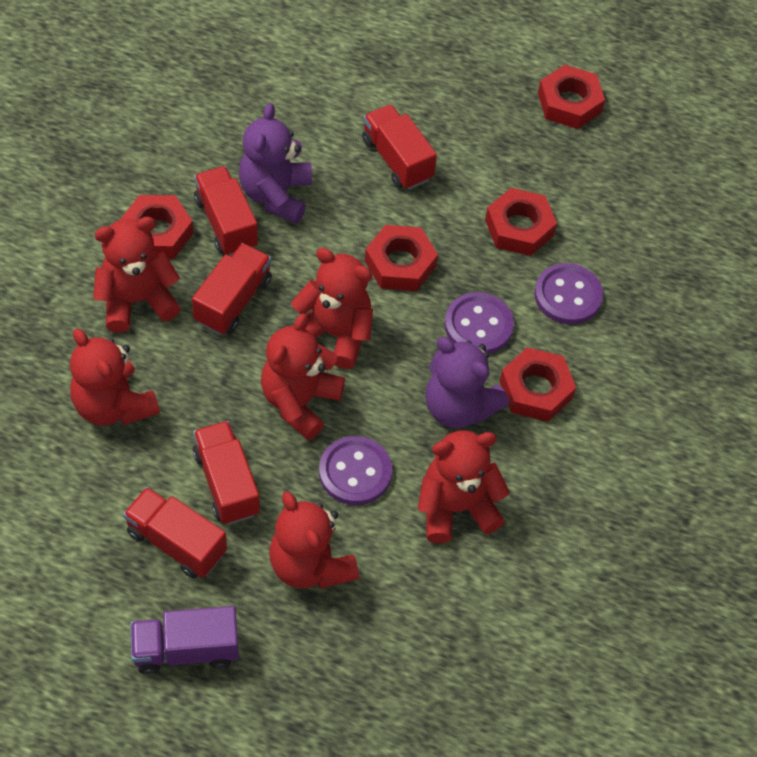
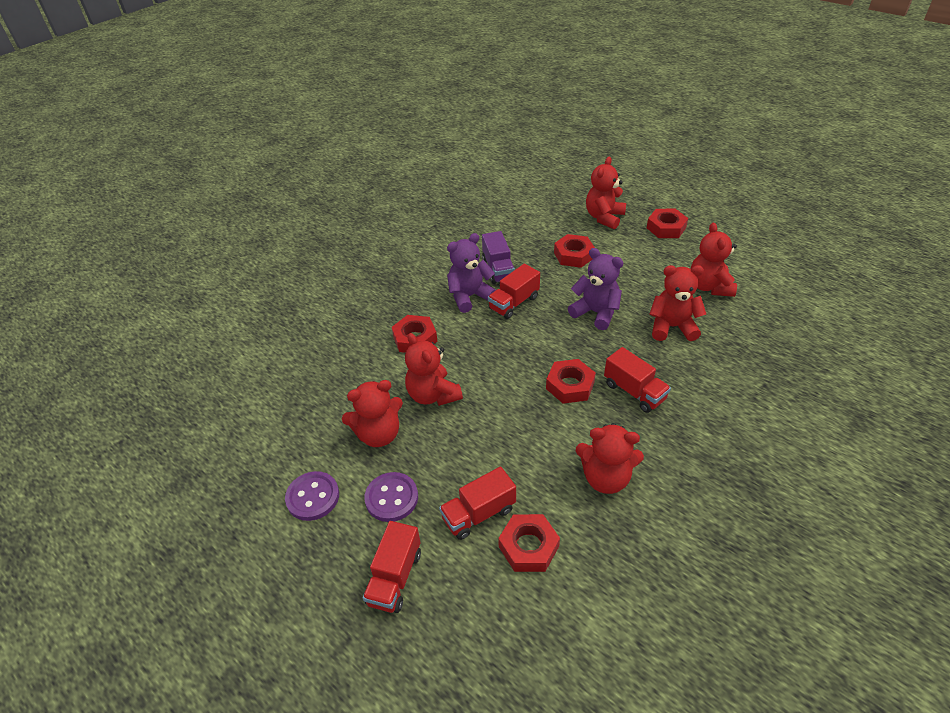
purple button: 3 -> 2
red truck: 5 -> 4

